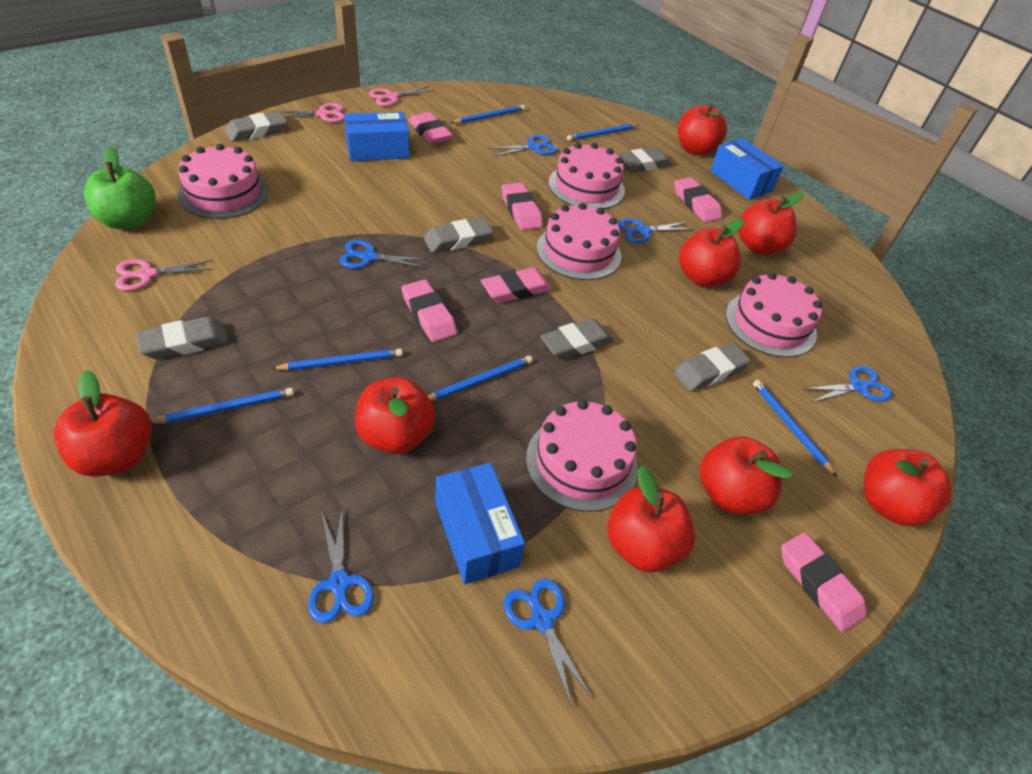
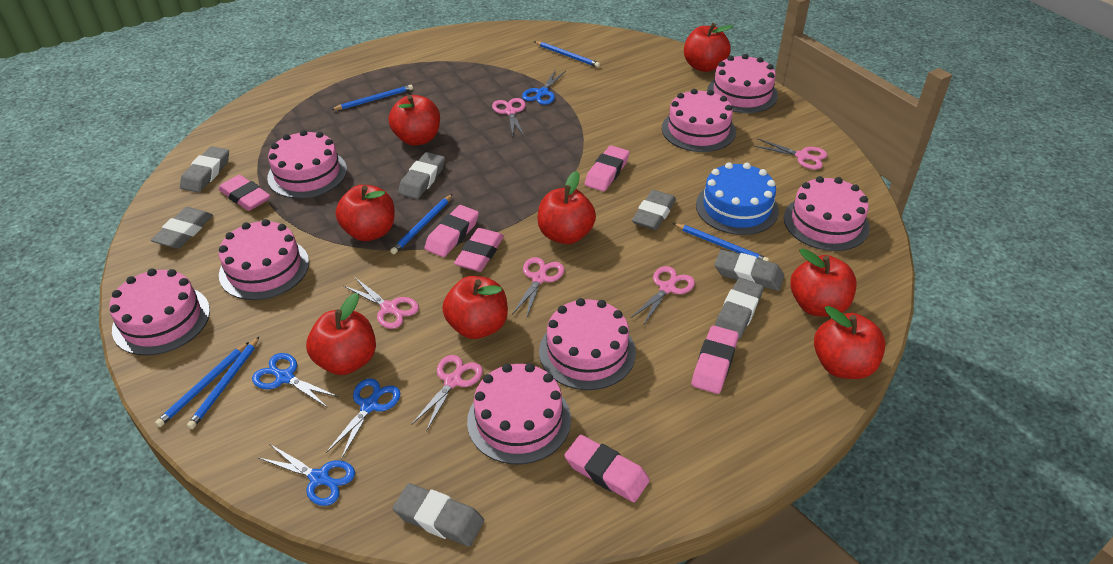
blue box: 3 -> 0
blue cake: 0 -> 1
blue scissors: 6 -> 4
green apple: 1 -> 0
grey eraser: 6 -> 7
pink cake: 5 -> 8
pink scissors: 3 -> 6

